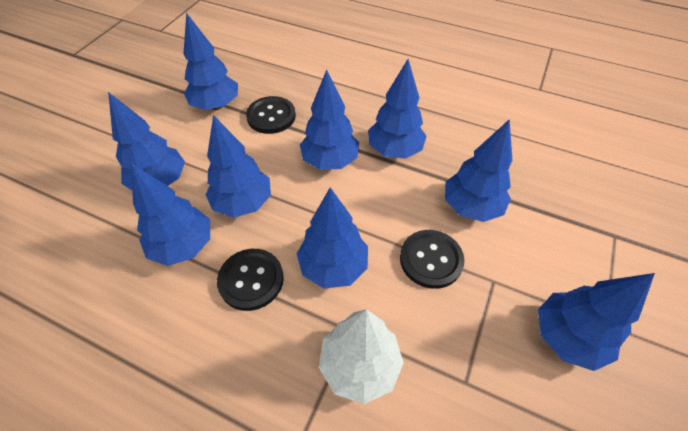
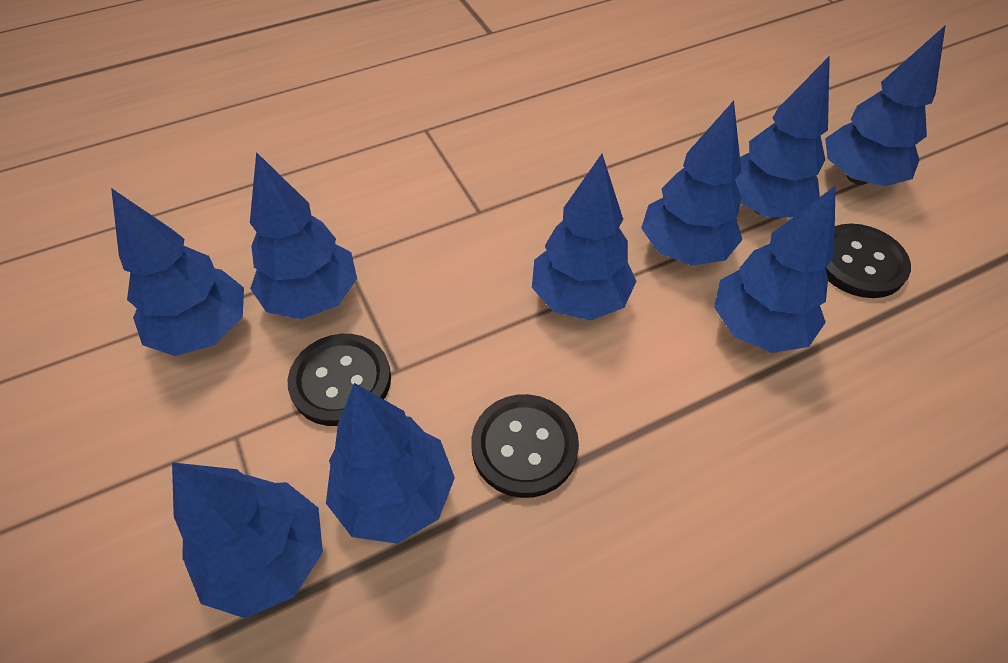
white tree: 1 -> 0

